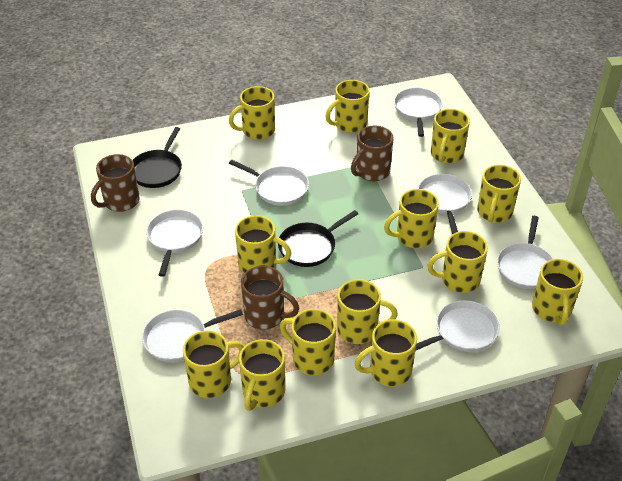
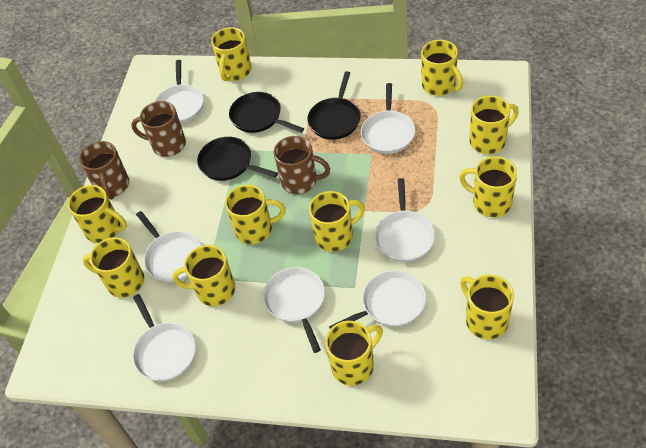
black pan: 2 -> 3
yellow mug: 13 -> 11

